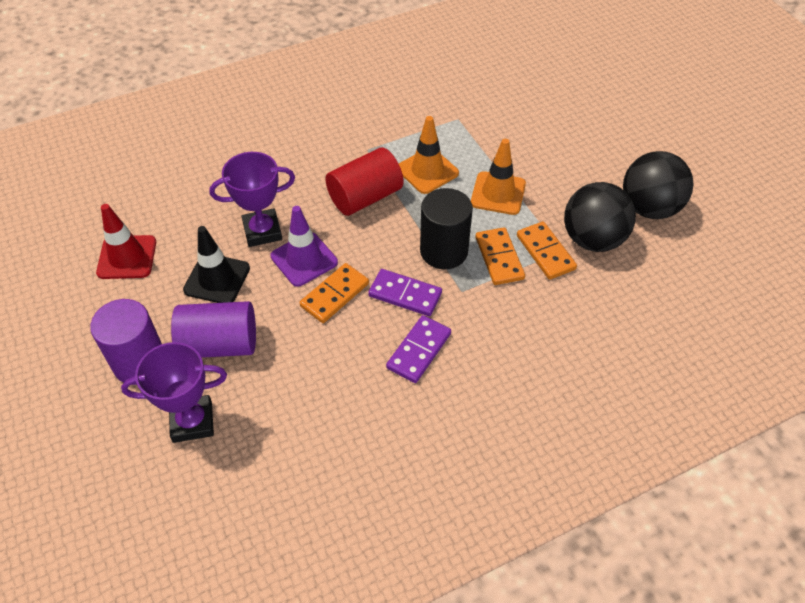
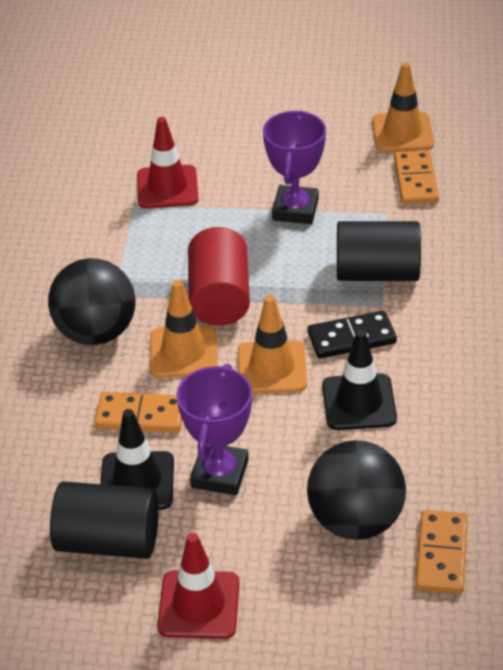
black cylinder: 1 -> 2
black domino: 0 -> 1
black traffic cone: 1 -> 2
orange traffic cone: 2 -> 3
purple cylinder: 2 -> 0
purple domino: 2 -> 0
purple traffic cone: 1 -> 0
red traffic cone: 1 -> 2

